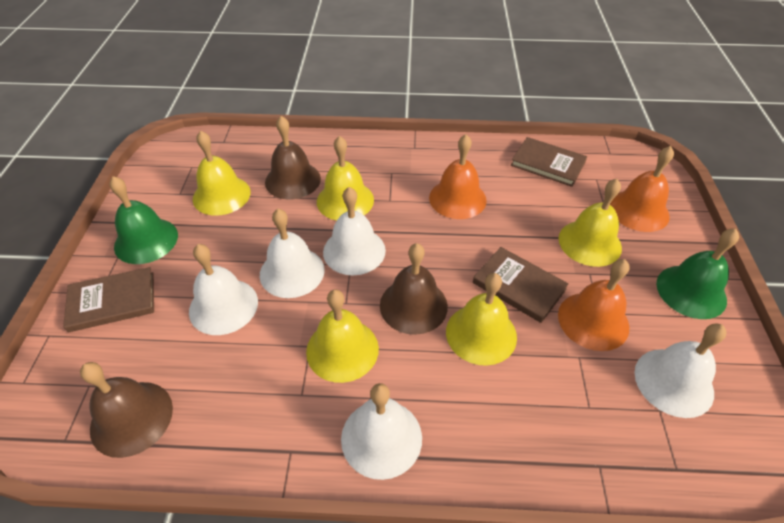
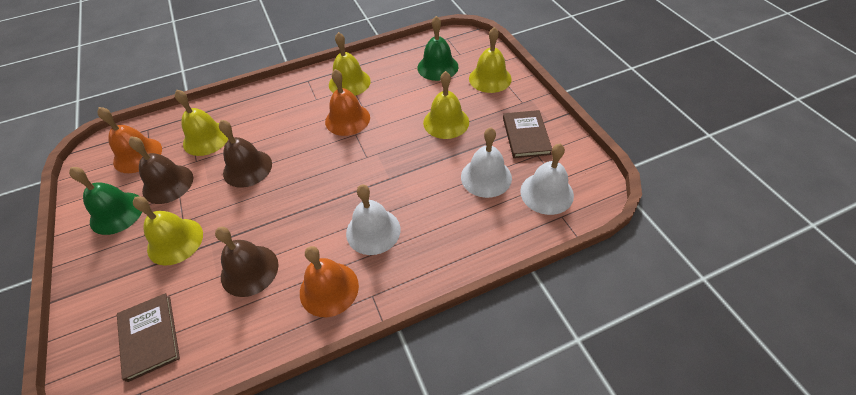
brown book: 3 -> 2
white bell: 5 -> 3

